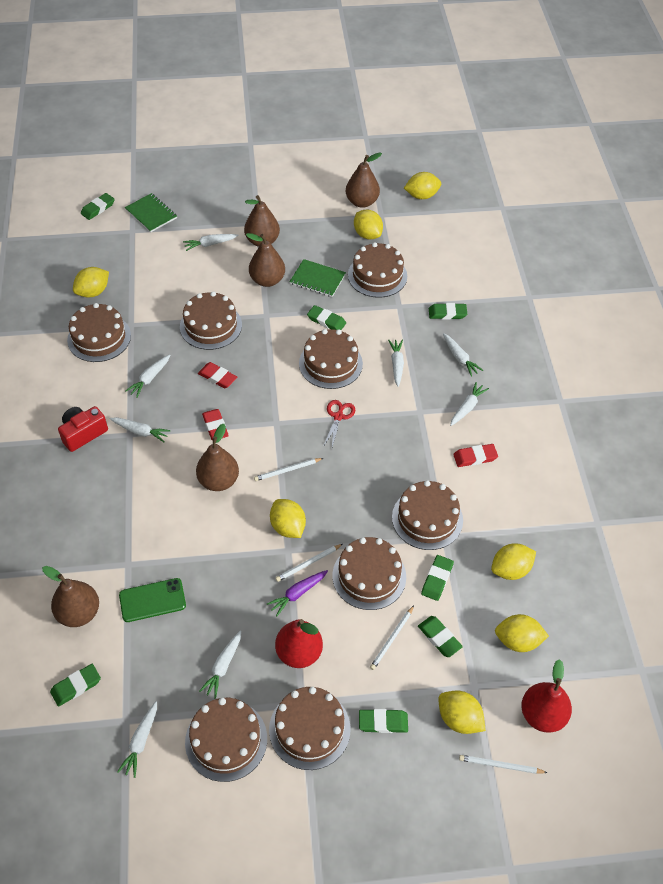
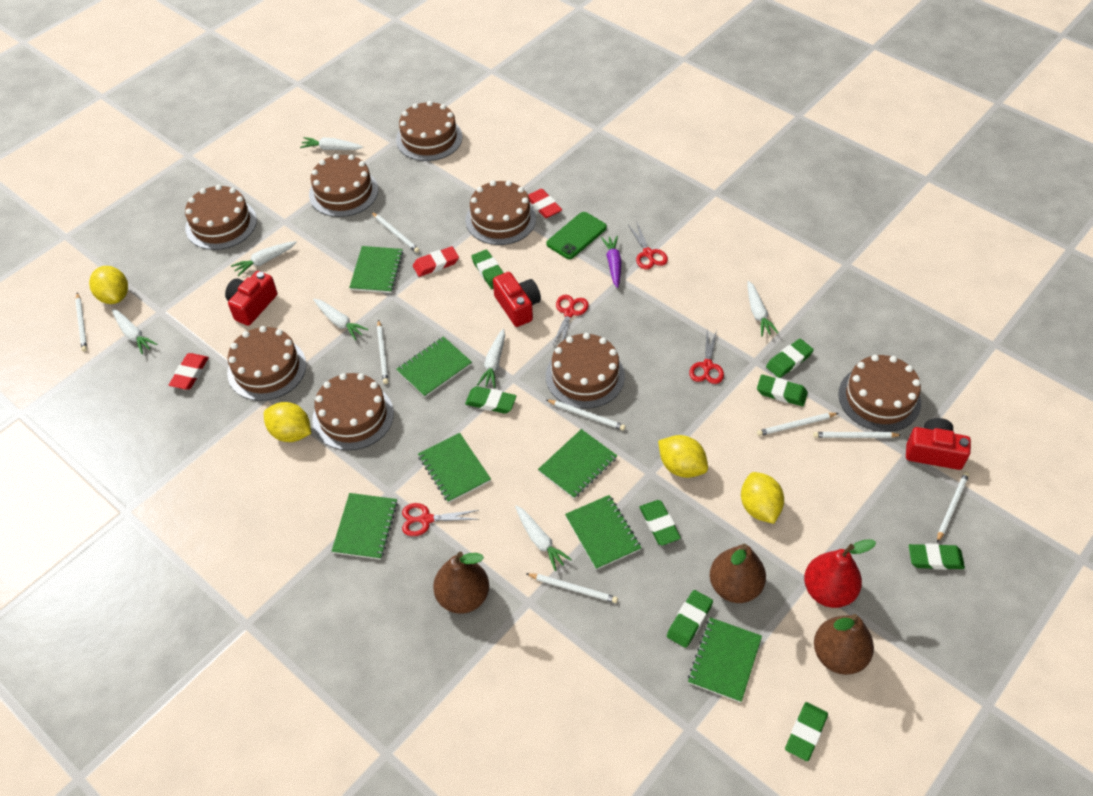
brown pear: 5 -> 3
green eraser: 7 -> 8
green notebook: 2 -> 7
red camera: 1 -> 3
red pear: 2 -> 1
red scissors: 1 -> 4
white carrot: 8 -> 7
white pencil: 4 -> 8
yellow lemon: 7 -> 4

